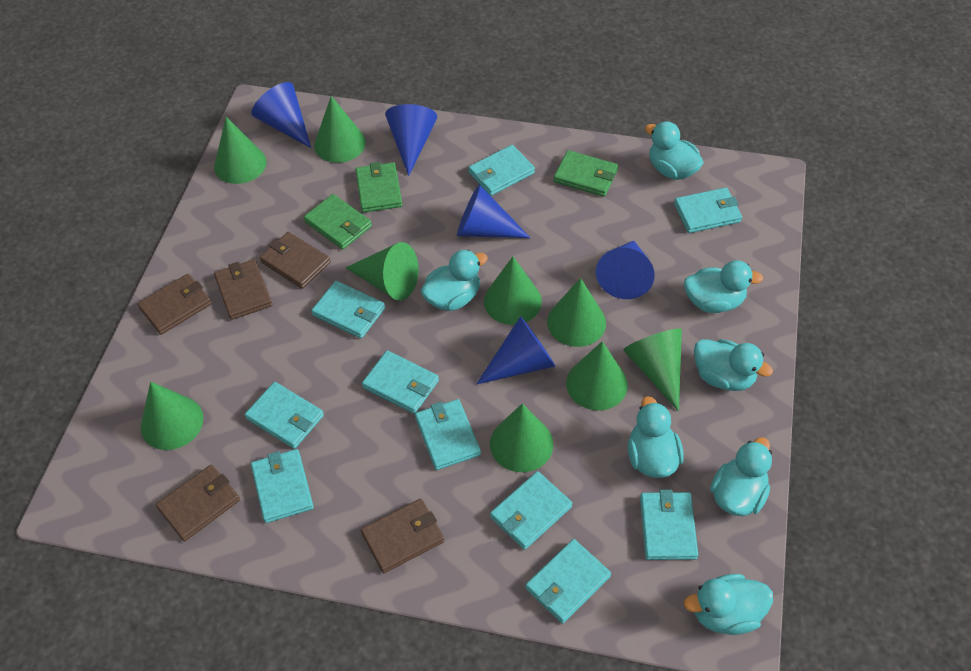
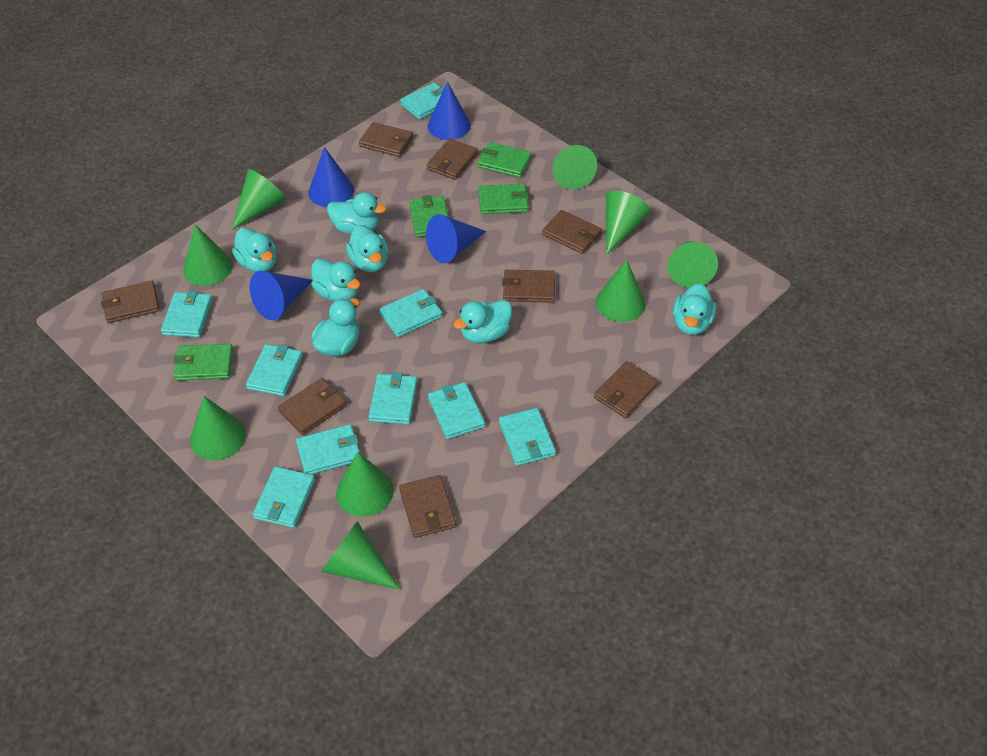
blue cone: 5 -> 4
brown wallet: 5 -> 8
green wallet: 3 -> 4
turquoise wallet: 10 -> 9

